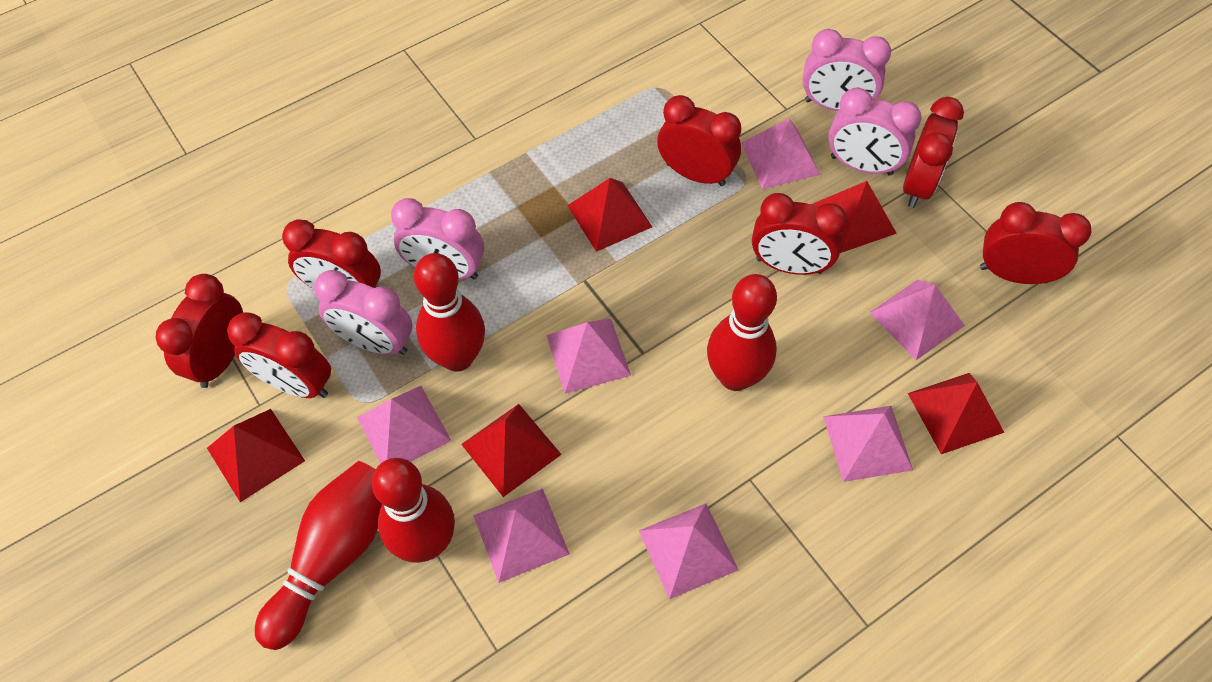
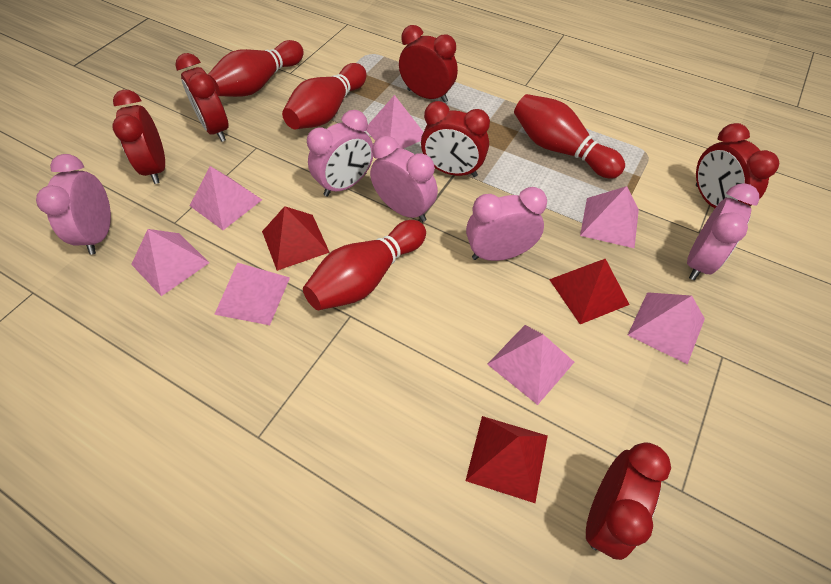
pink clock: 4 -> 5
red clock: 7 -> 6
red pyramid: 5 -> 3

